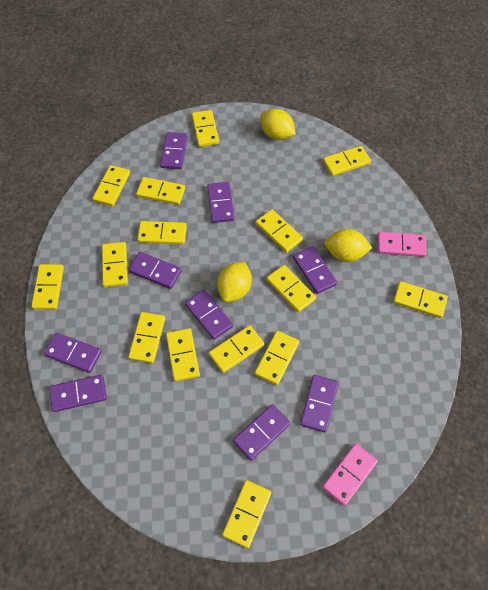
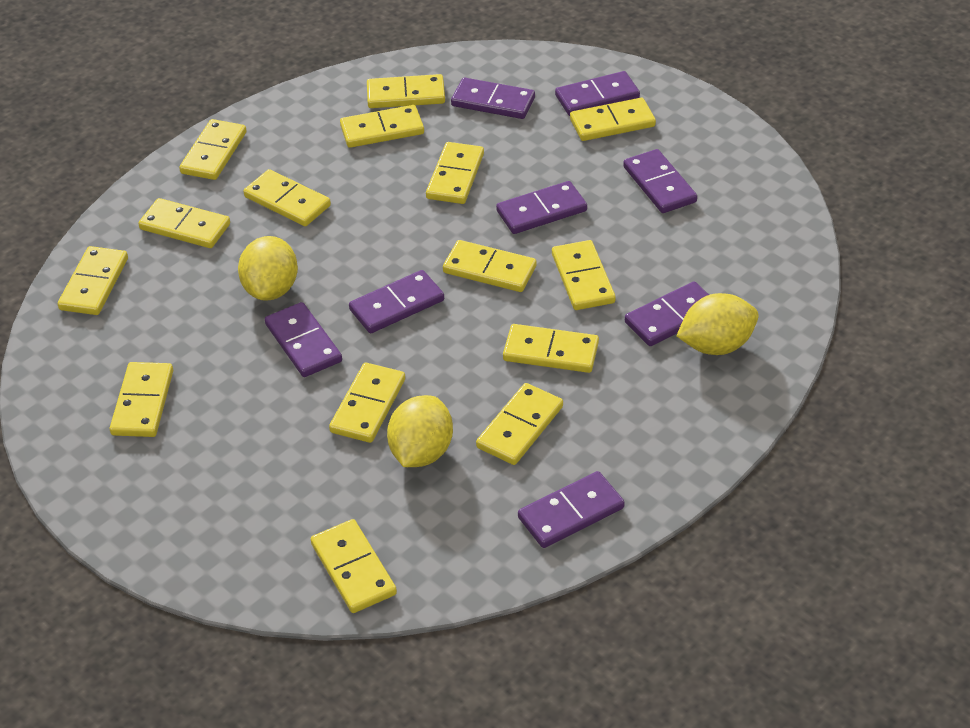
pink domino: 2 -> 0
purple domino: 9 -> 8

